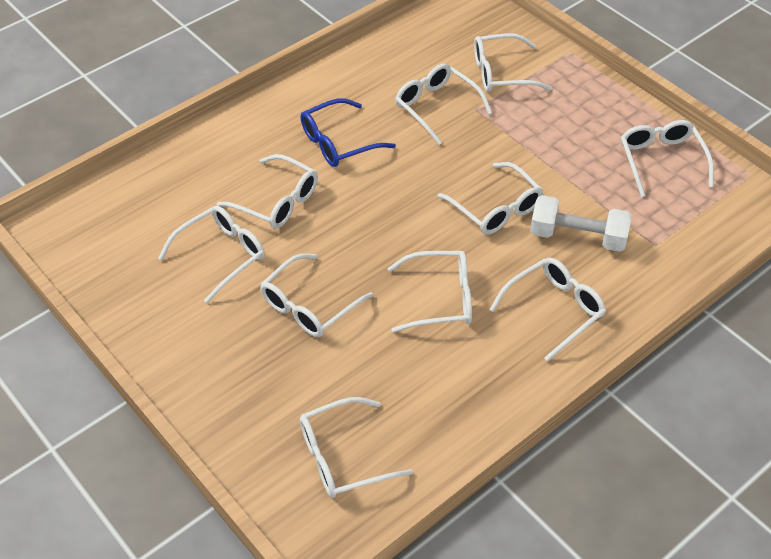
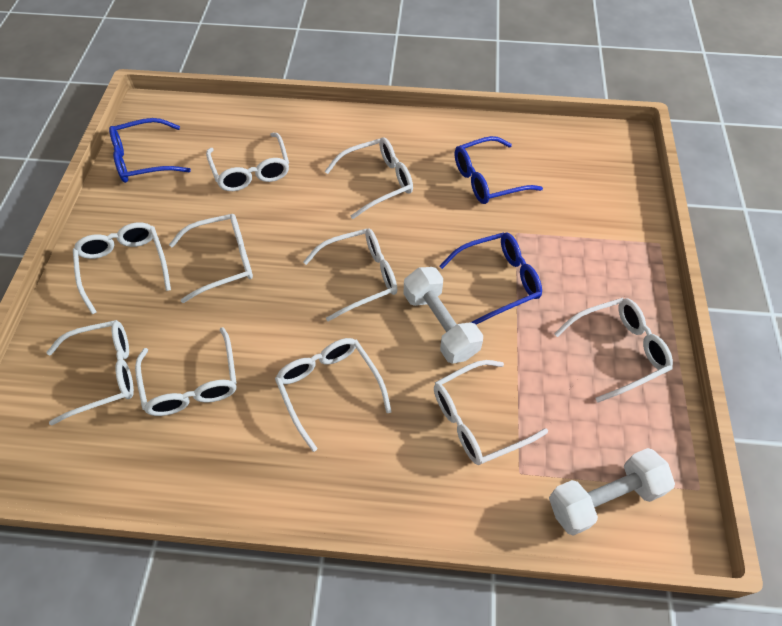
blue glasses: 1 -> 3
white dumbbell: 1 -> 2

